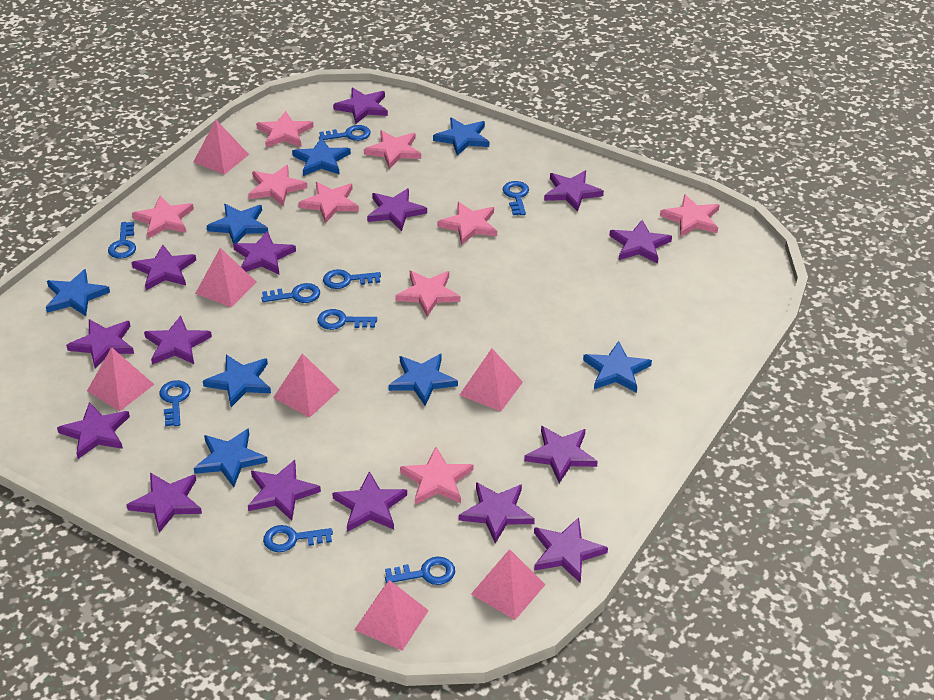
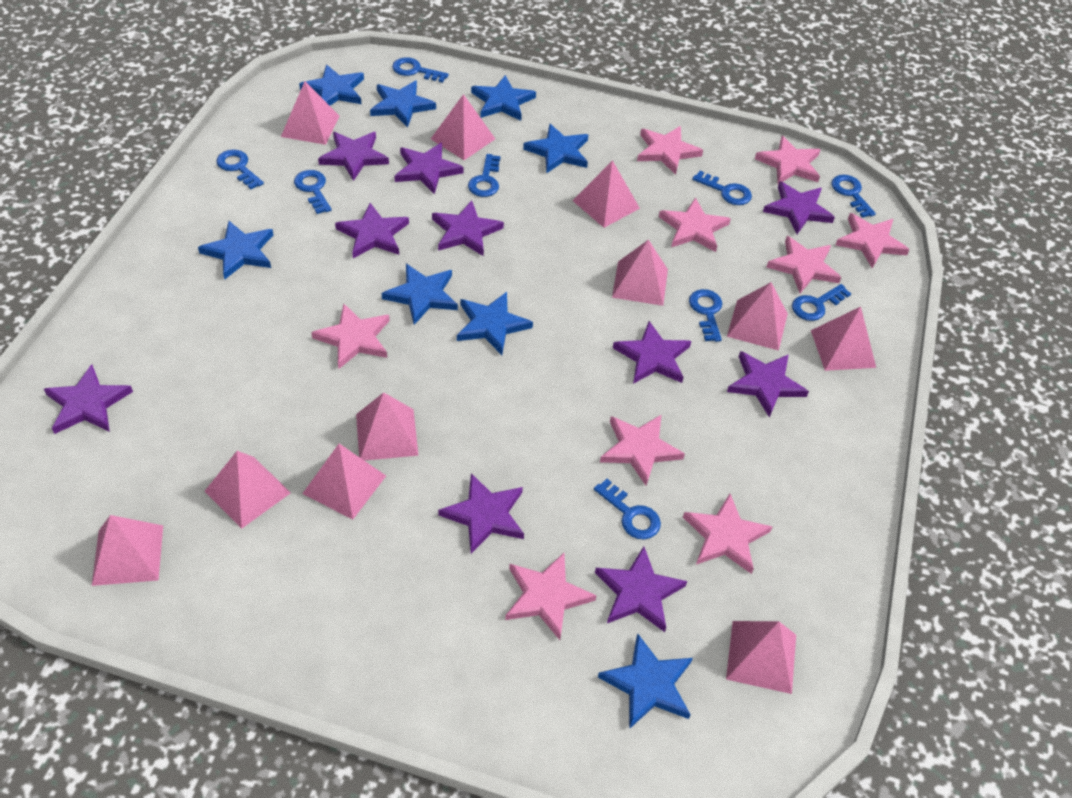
pink pyramid: 7 -> 11
purple star: 15 -> 10

